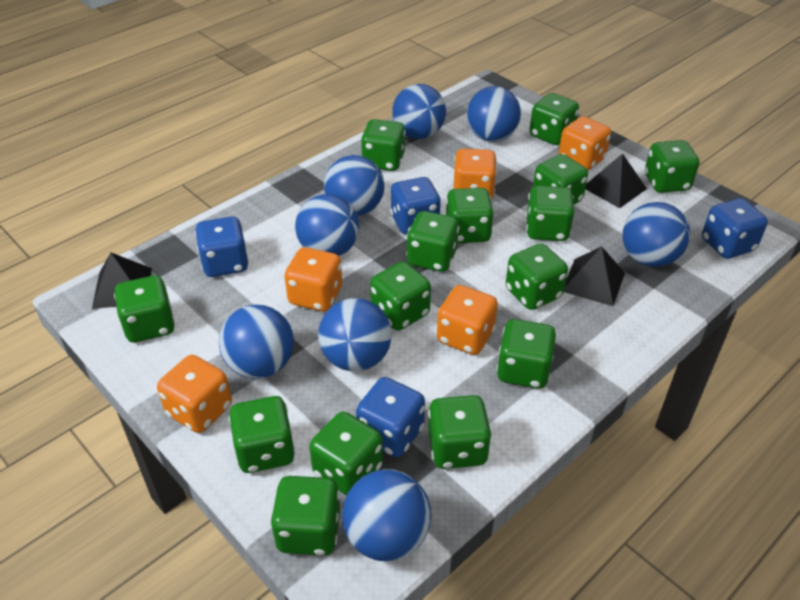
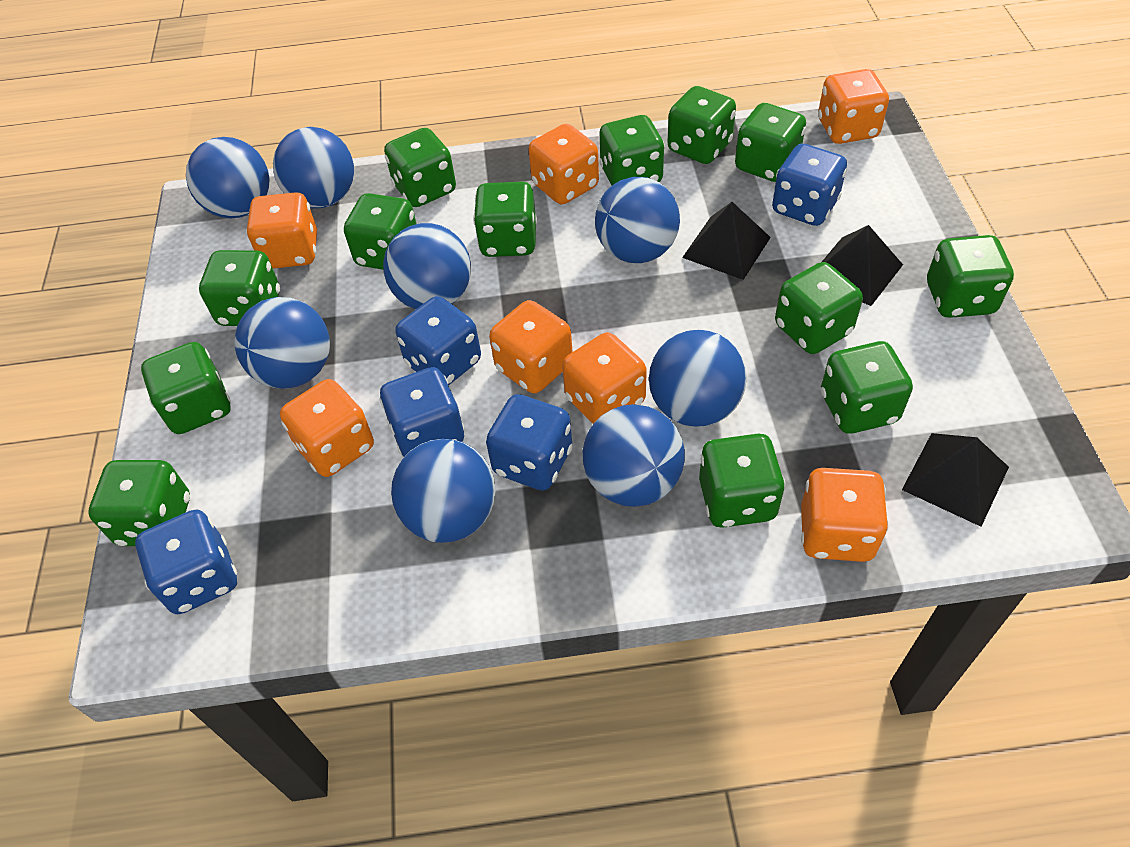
blue dice: 4 -> 5
green dice: 15 -> 13
orange dice: 5 -> 7

